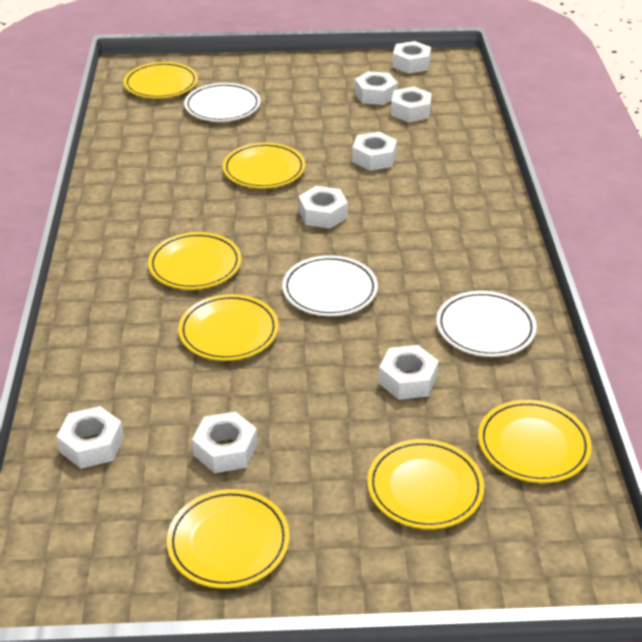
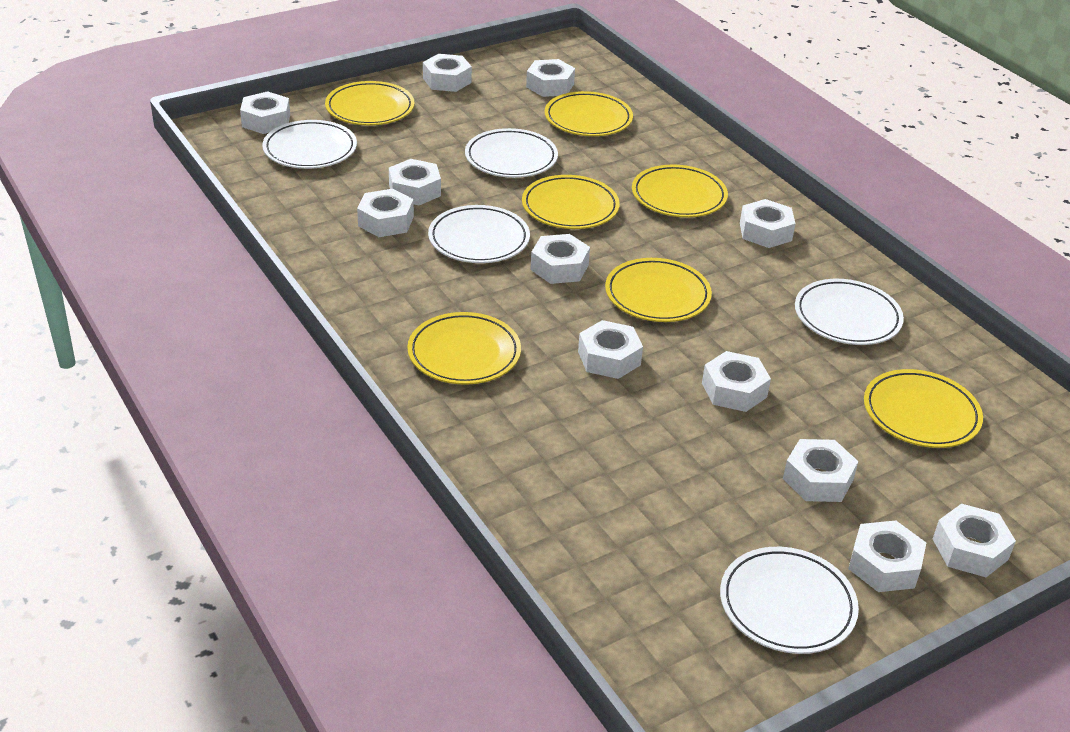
white nut: 8 -> 12
white plate: 3 -> 5

